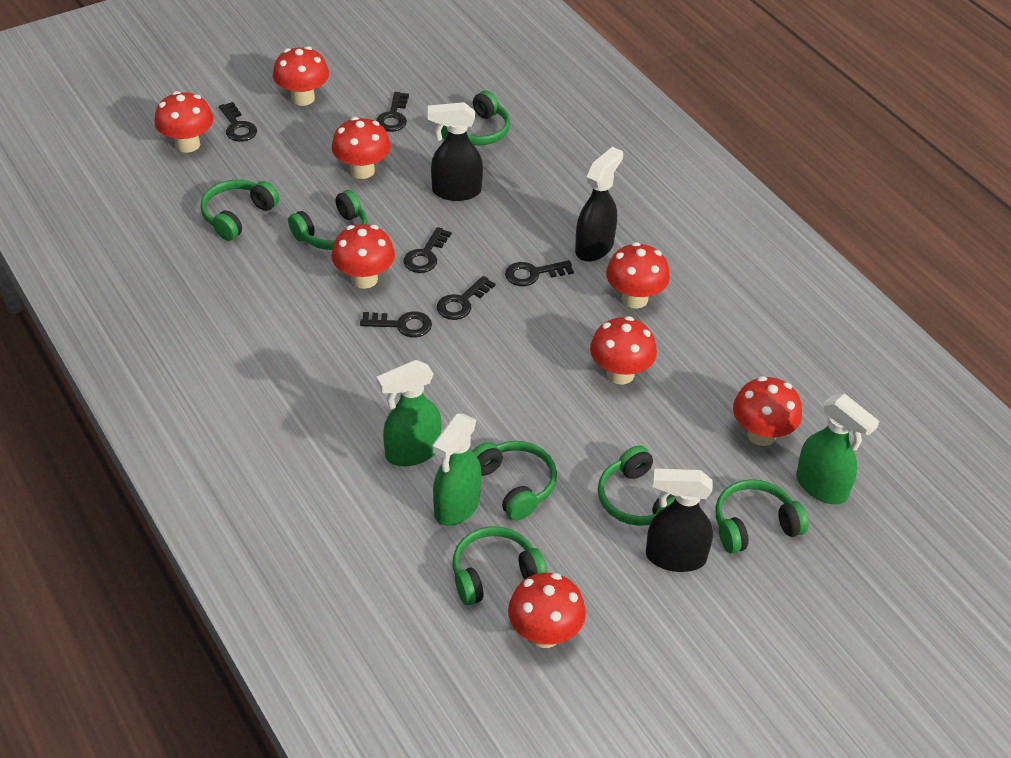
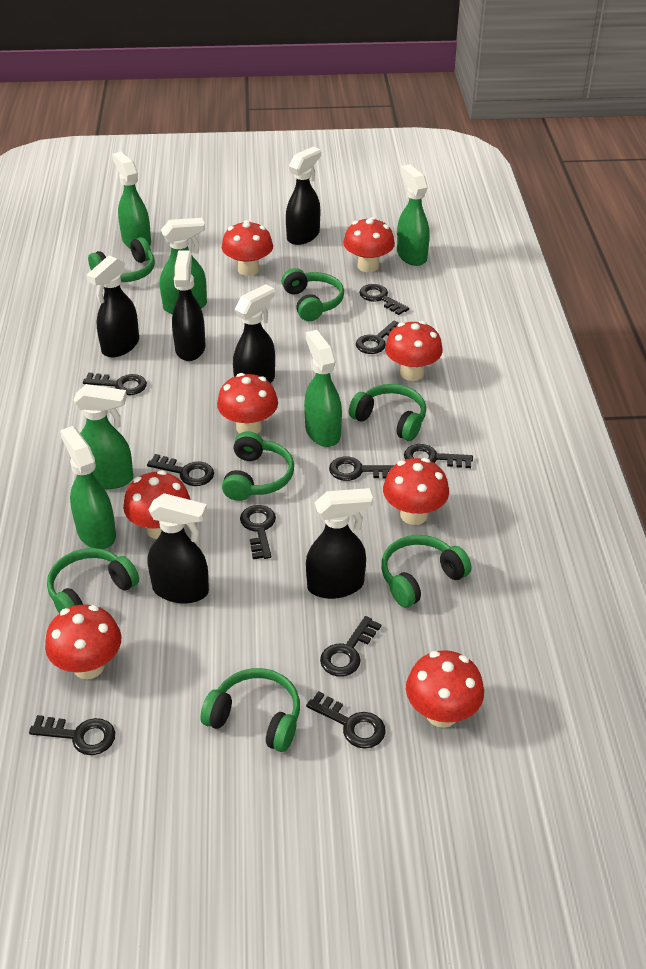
black key: 6 -> 10
black spray bottle: 3 -> 6
green spray bottle: 3 -> 6

